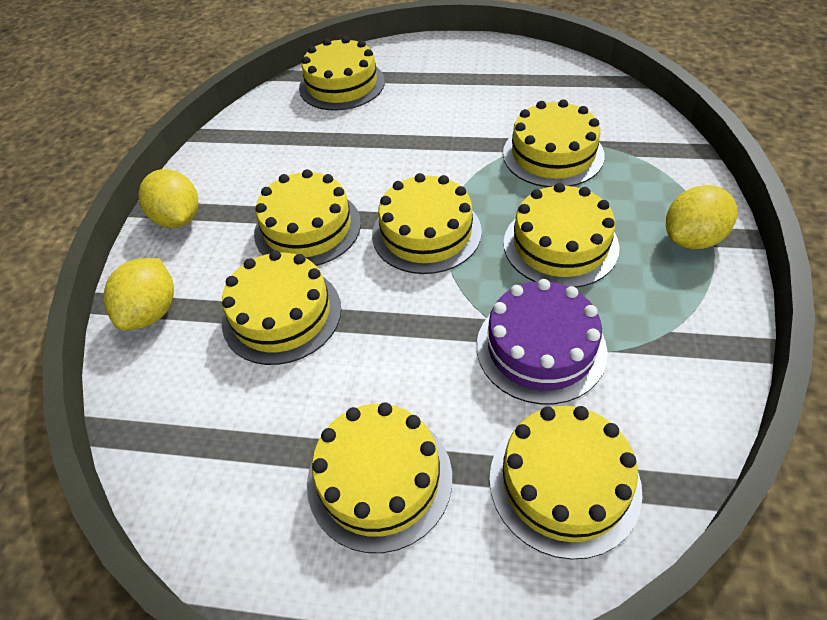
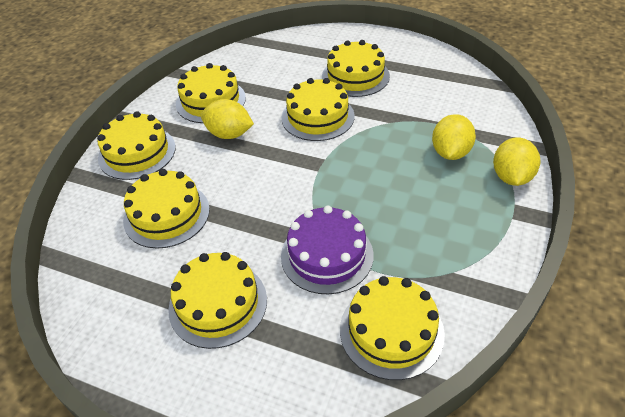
yellow cake: 8 -> 7

